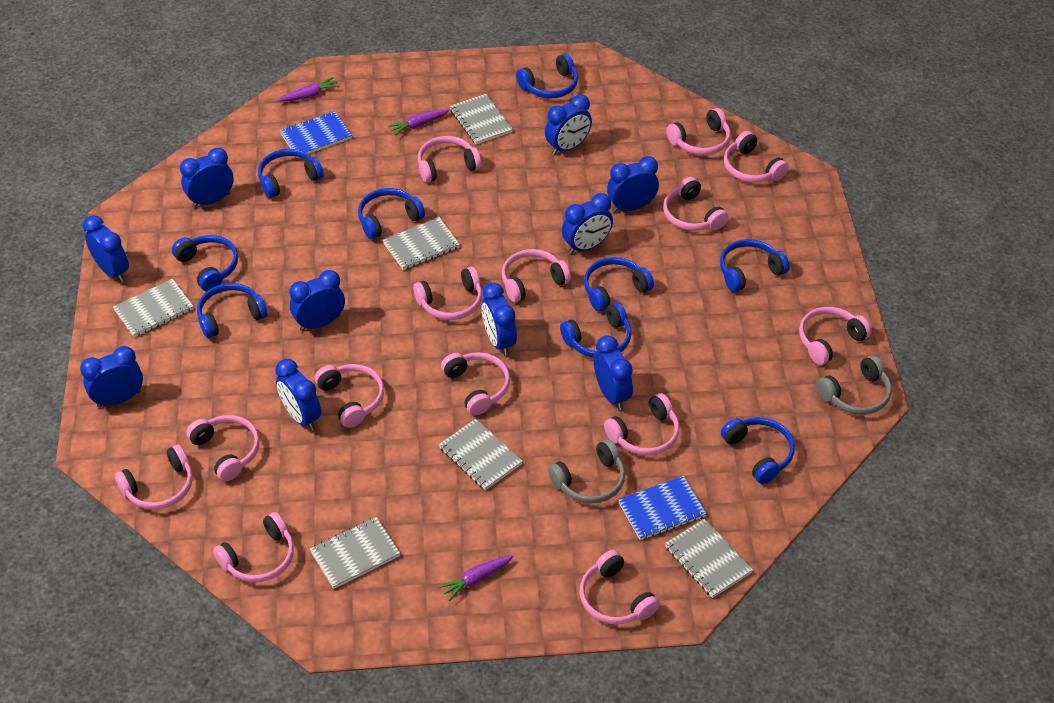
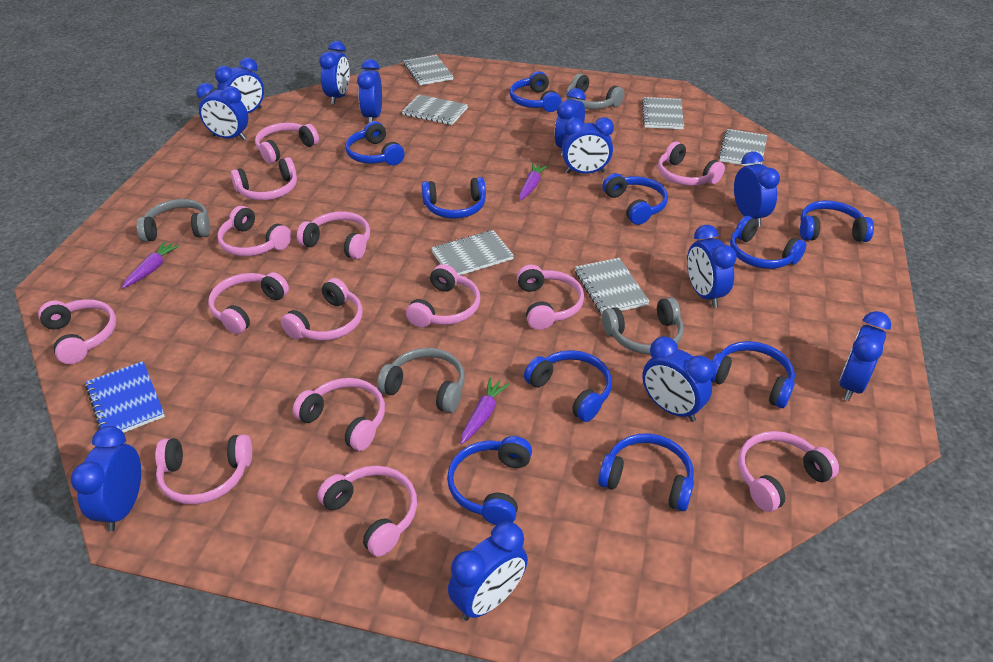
blue clock: 10 -> 12
blue headphones: 9 -> 10
blue notebook: 2 -> 1
grey headphones: 2 -> 4

